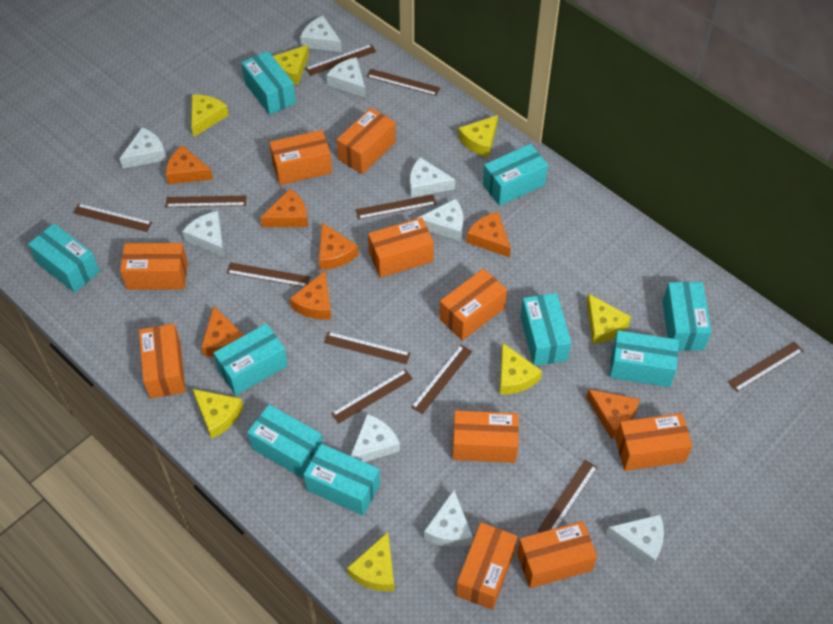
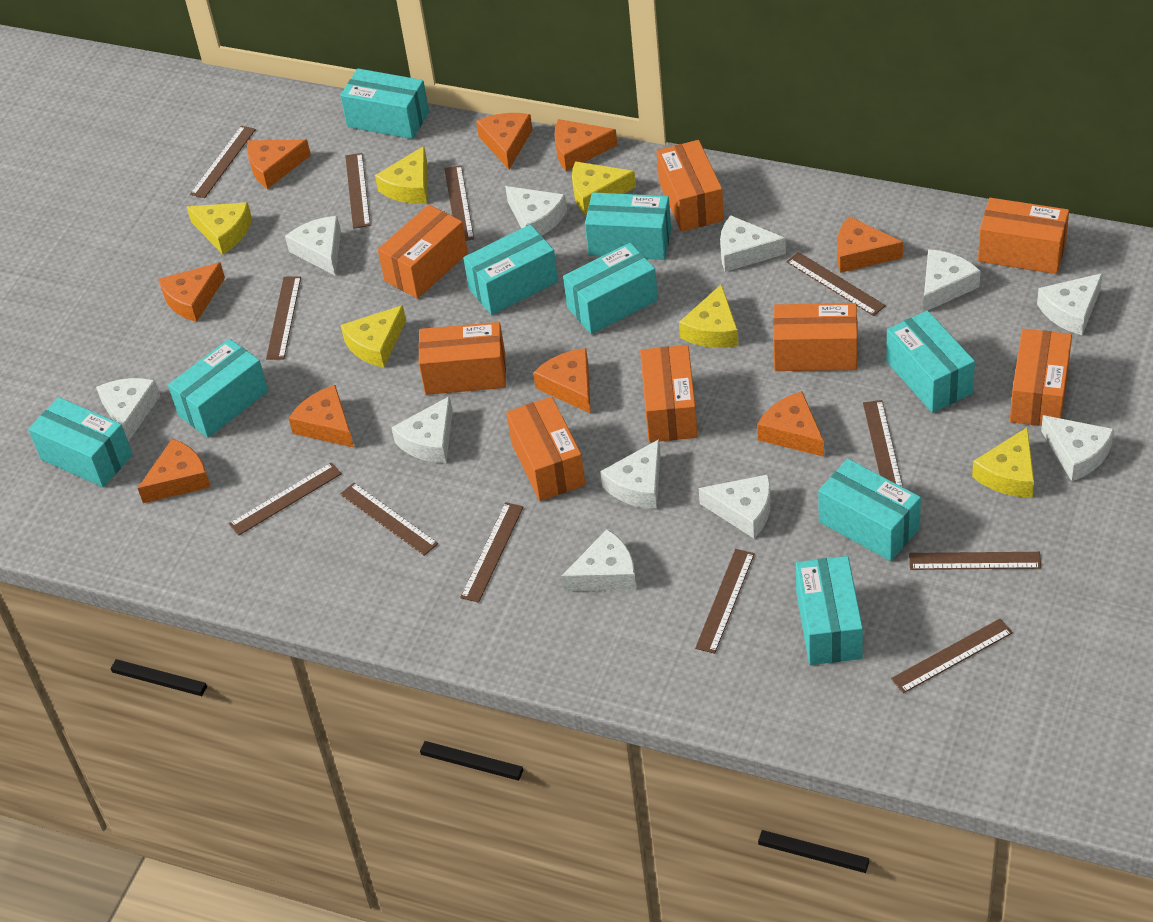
brown ruler: 11 -> 12
orange box: 10 -> 8
orange cheese: 7 -> 9
white cheese: 9 -> 11
yellow cheese: 7 -> 6

